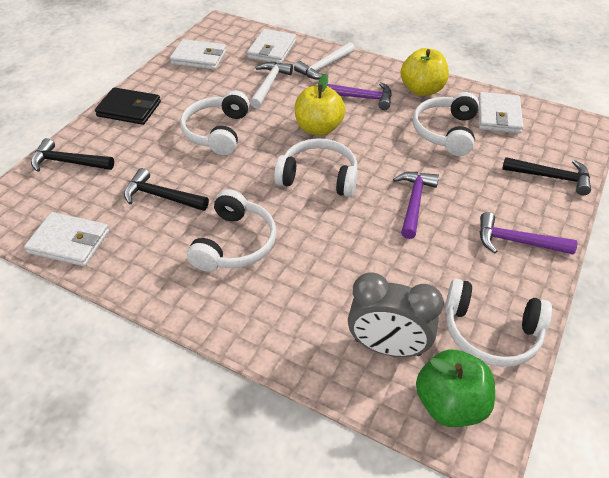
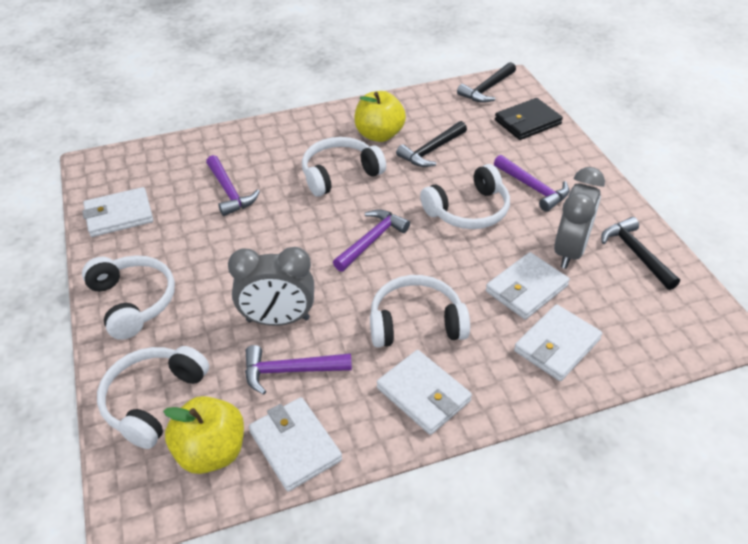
green apple: 1 -> 0
grey clock: 1 -> 2
purple hammer: 3 -> 4
white hammer: 2 -> 0
white wallet: 4 -> 5

